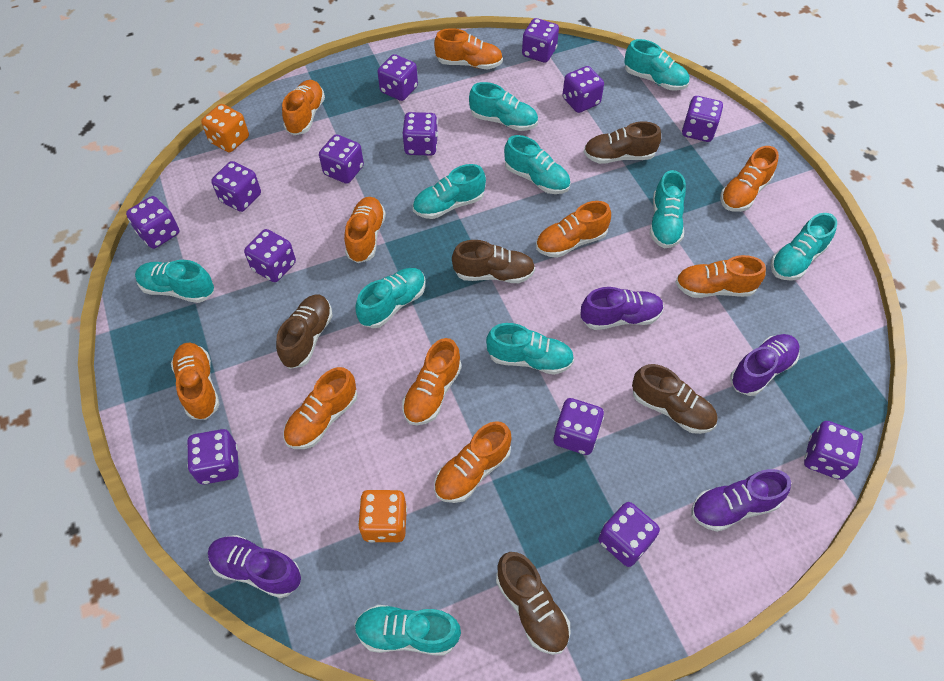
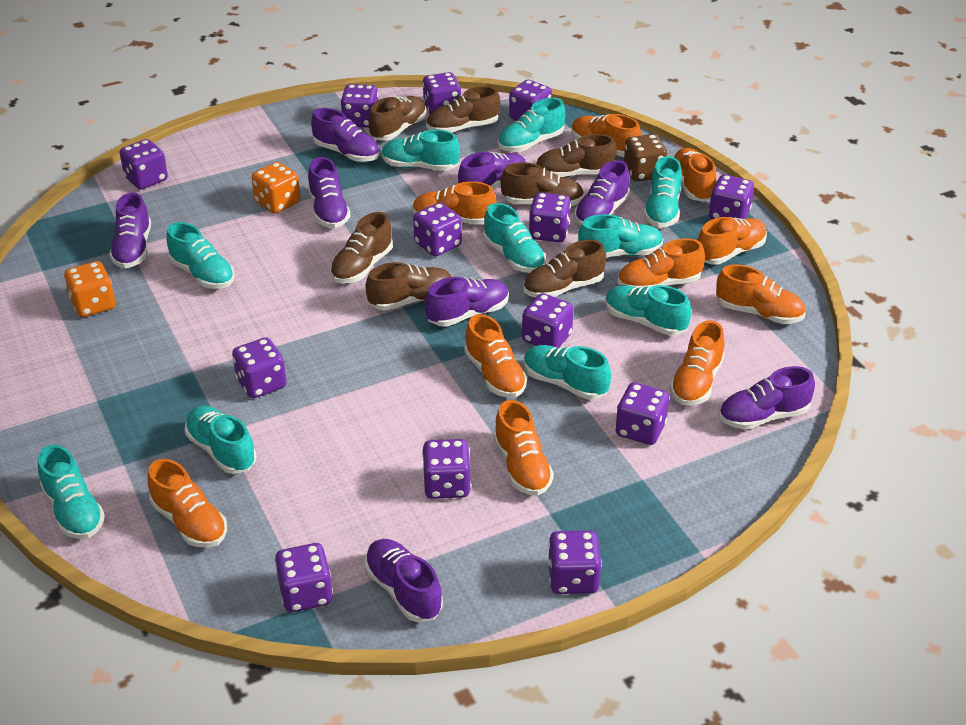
brown dice: 0 -> 1
brown shoe: 5 -> 7
purple shoe: 4 -> 8

